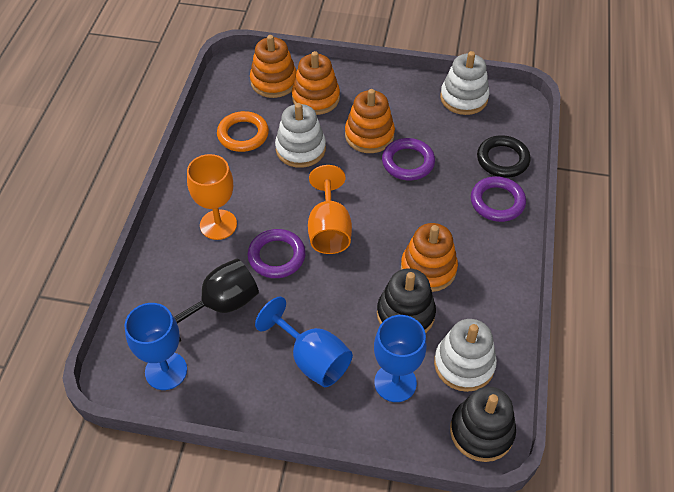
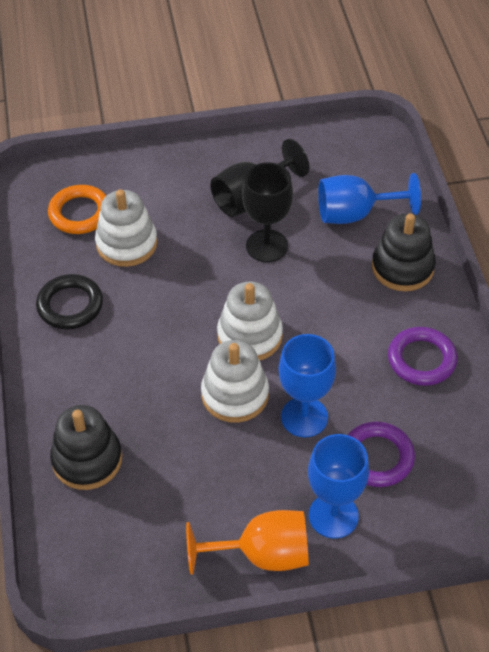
black goblet: 1 -> 2
orange goblet: 2 -> 1
orange stacking toy: 4 -> 0
purple ring: 3 -> 2

